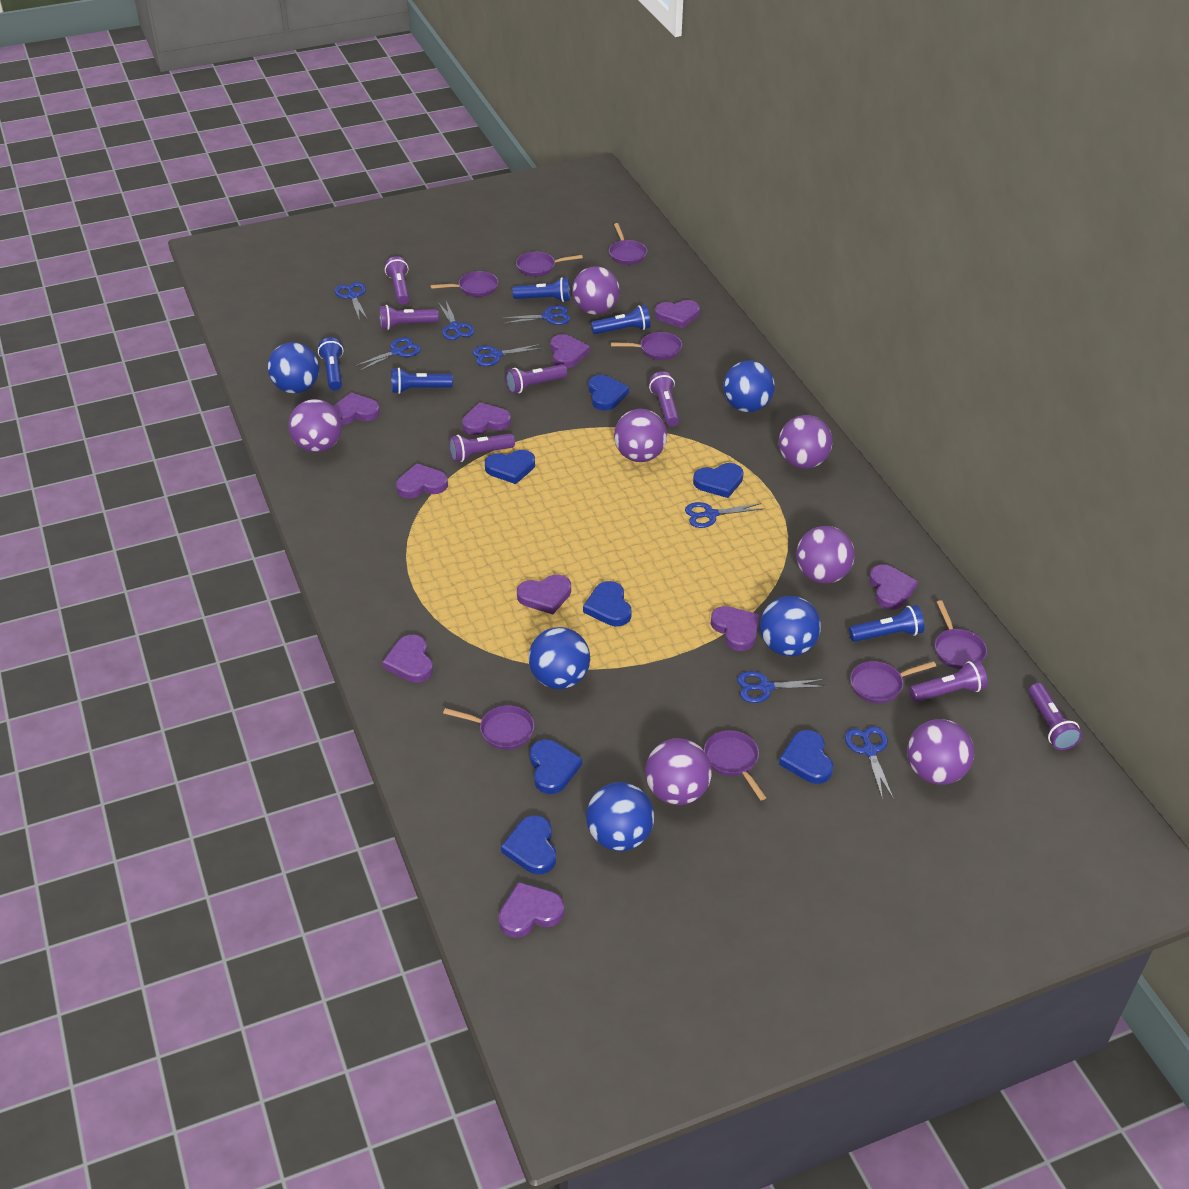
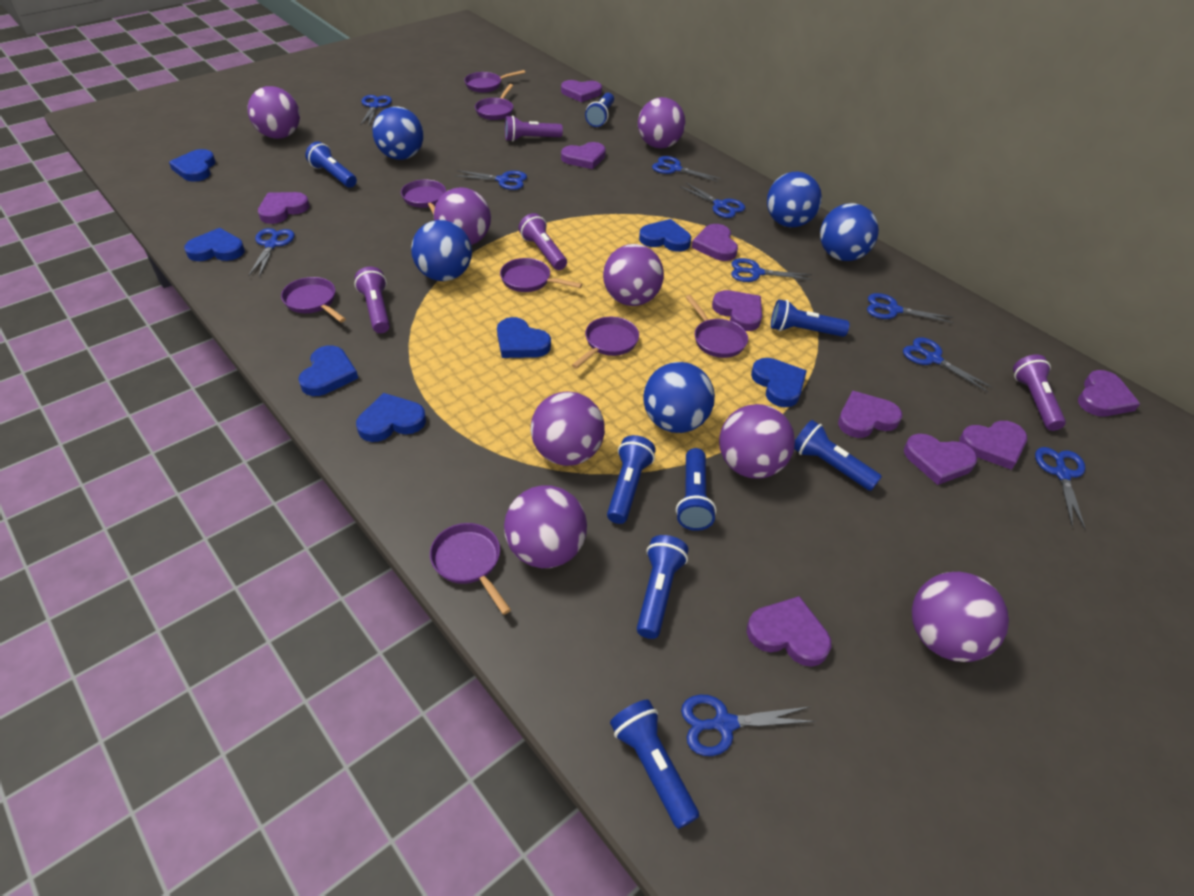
blue flashlight: 5 -> 8
blue scissors: 8 -> 10
purple ball: 7 -> 8
purple flashlight: 7 -> 4

